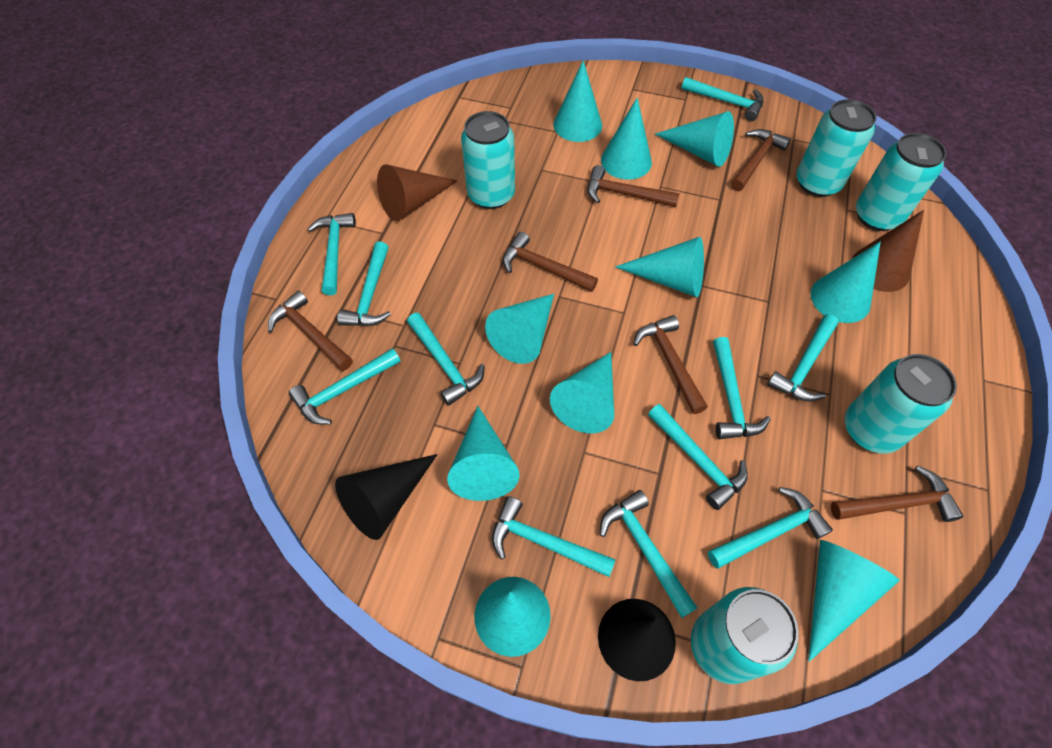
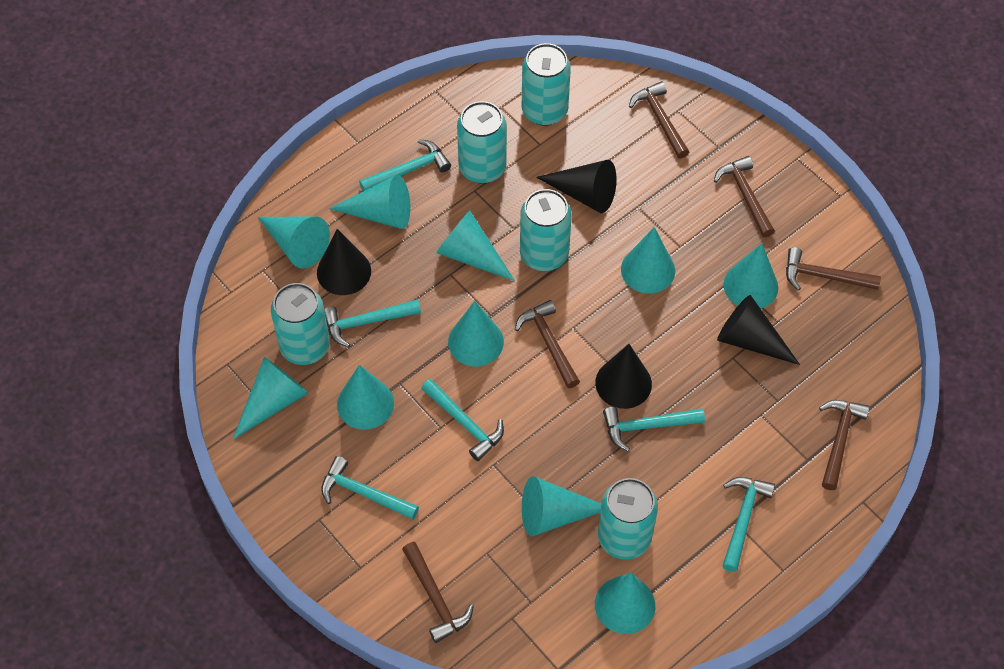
black cone: 2 -> 4
brown cone: 2 -> 0
turquoise hammer: 11 -> 6

